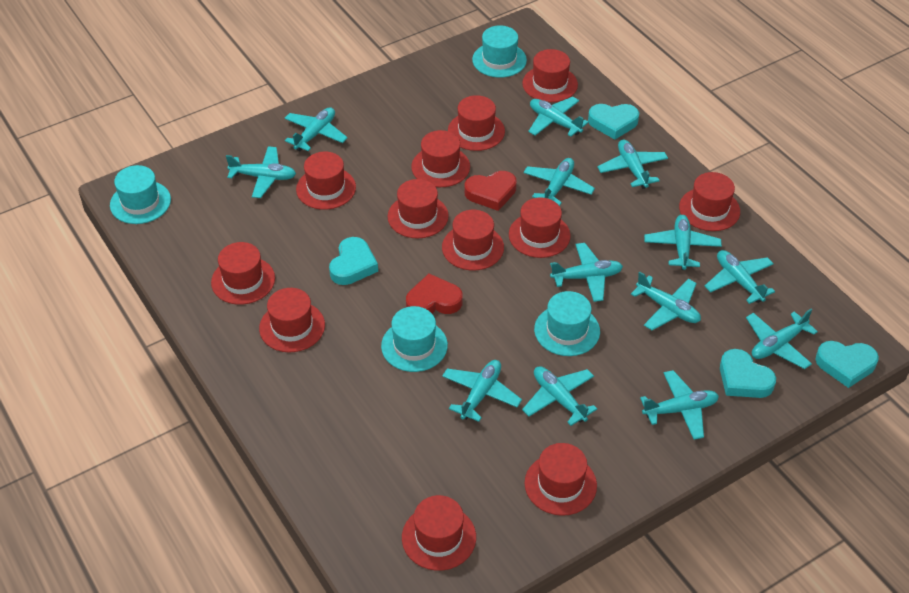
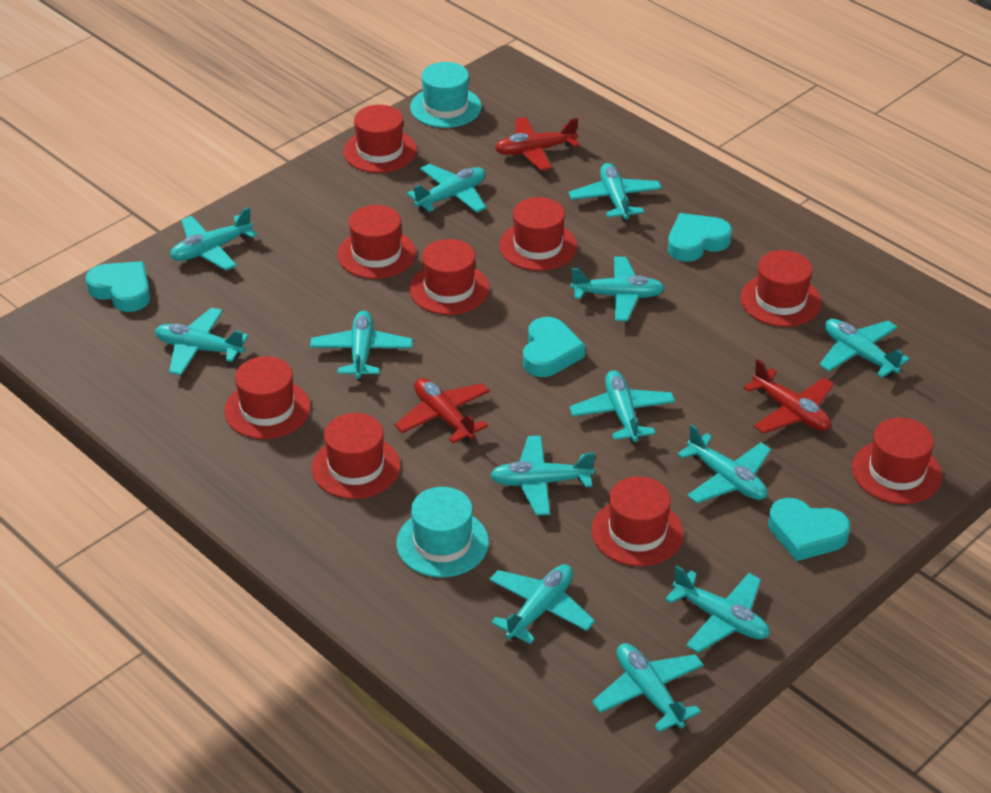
red hat: 12 -> 9
red heart: 2 -> 0
red plane: 0 -> 3
turquoise hat: 4 -> 2

